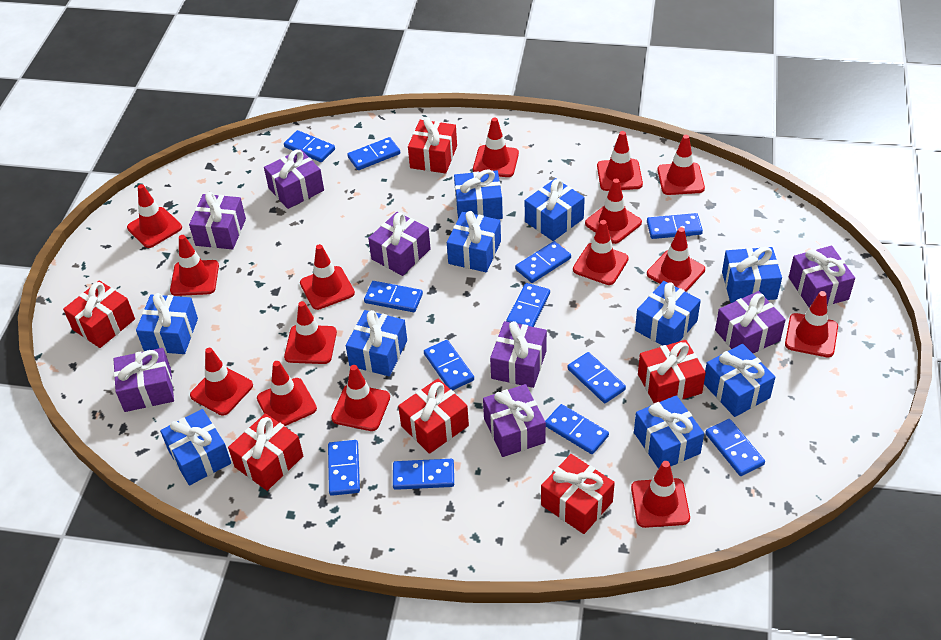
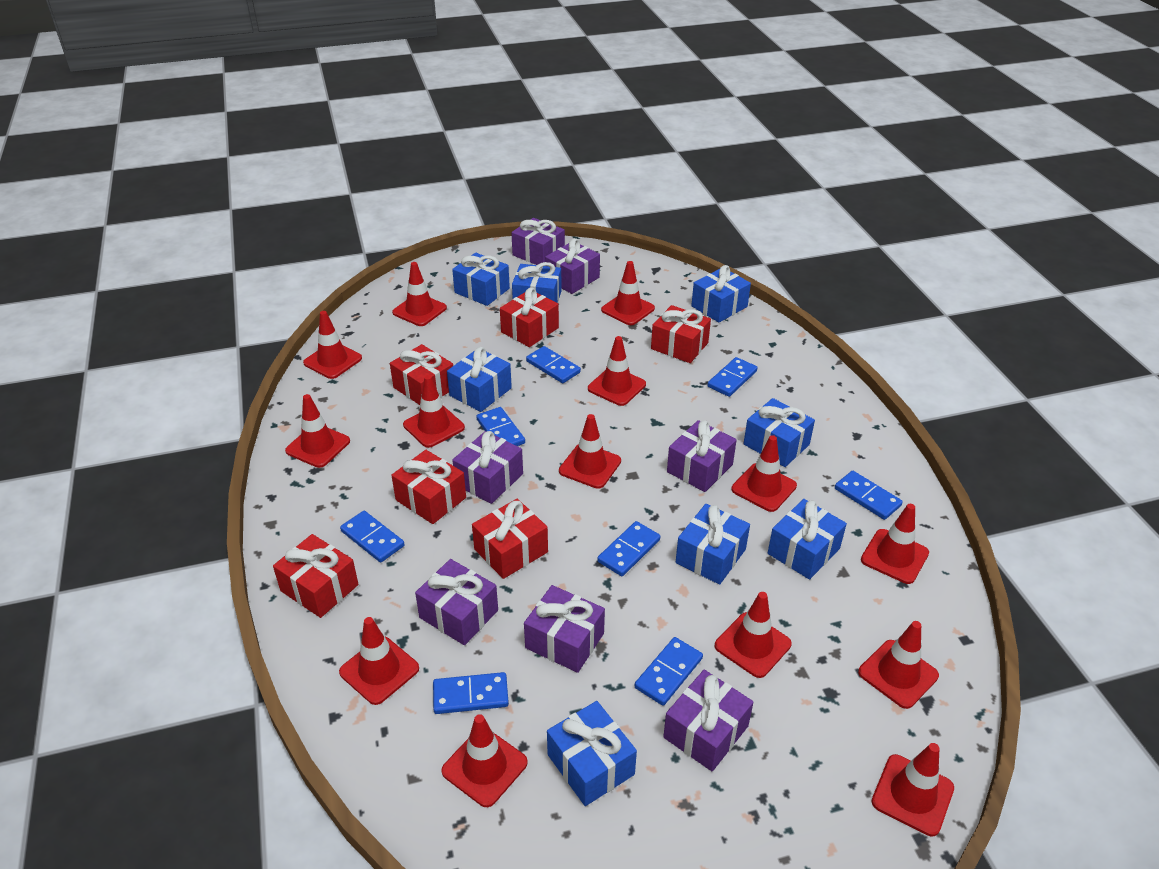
blue domino: 12 -> 8
blue gift: 10 -> 8
purple gift: 8 -> 7
red traffic cone: 15 -> 14

